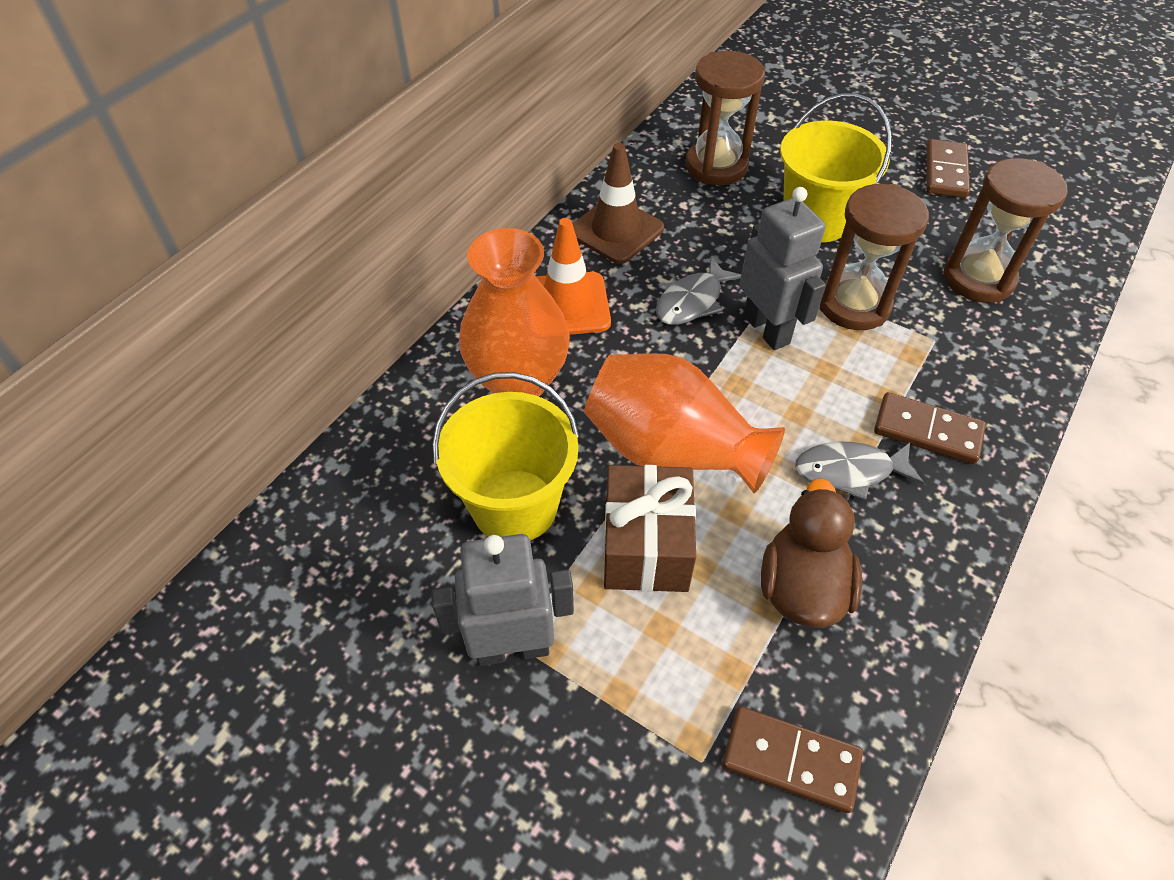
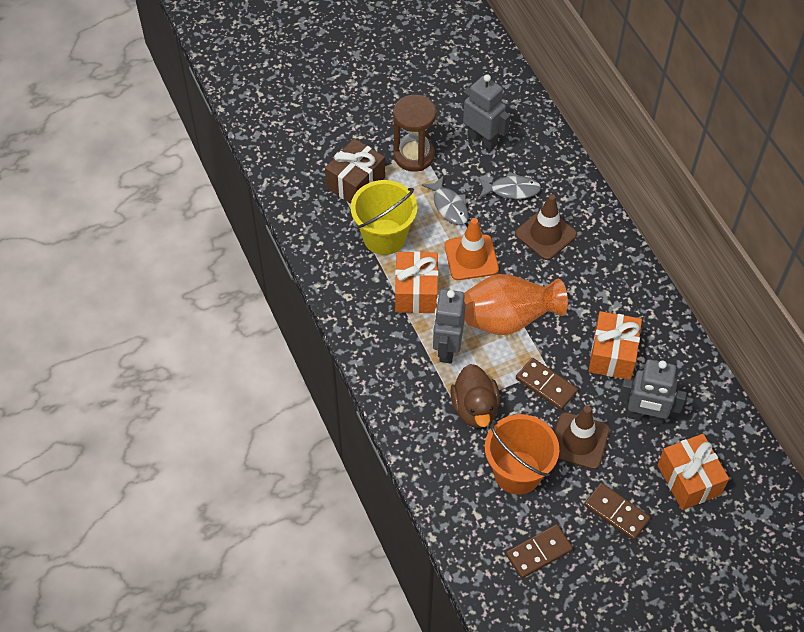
brown hourglass: 3 -> 1
brown traffic cone: 1 -> 2
grey robot: 2 -> 3
orange bucket: 0 -> 1
orange gift: 0 -> 3
orange vase: 2 -> 1
yellow bucket: 2 -> 1

